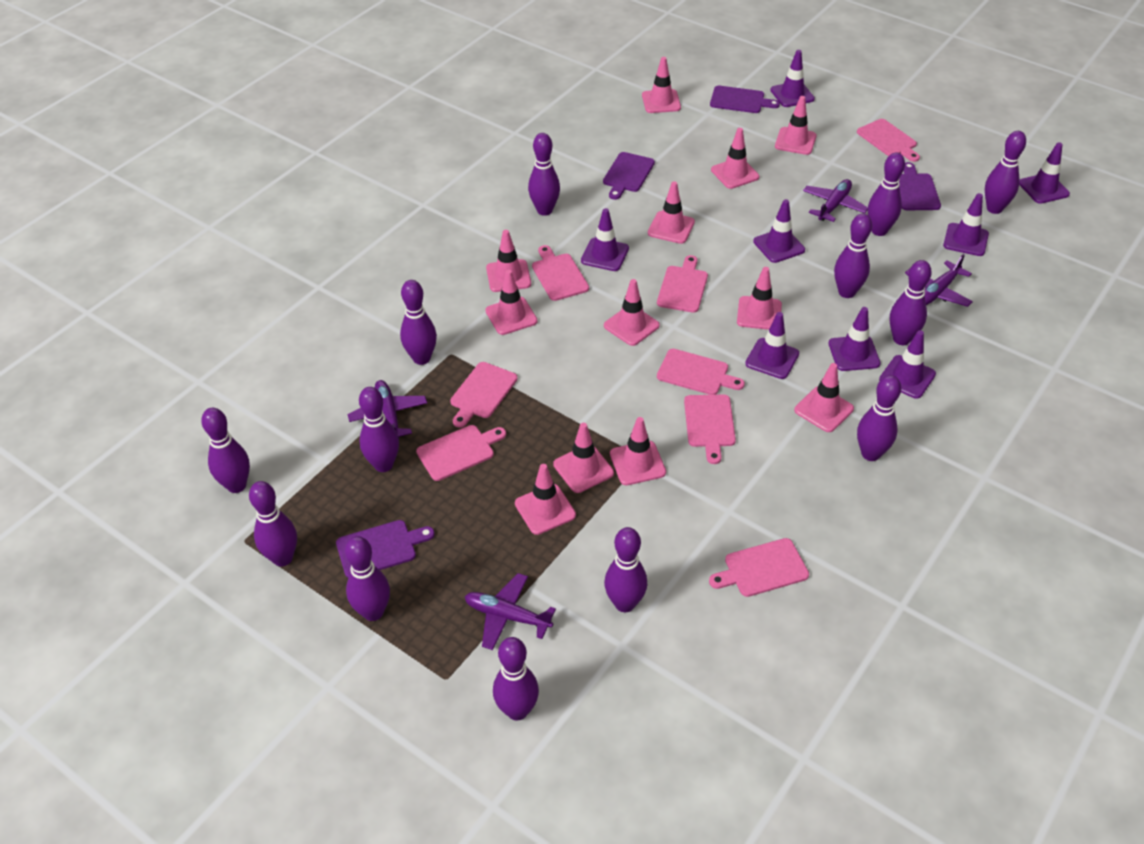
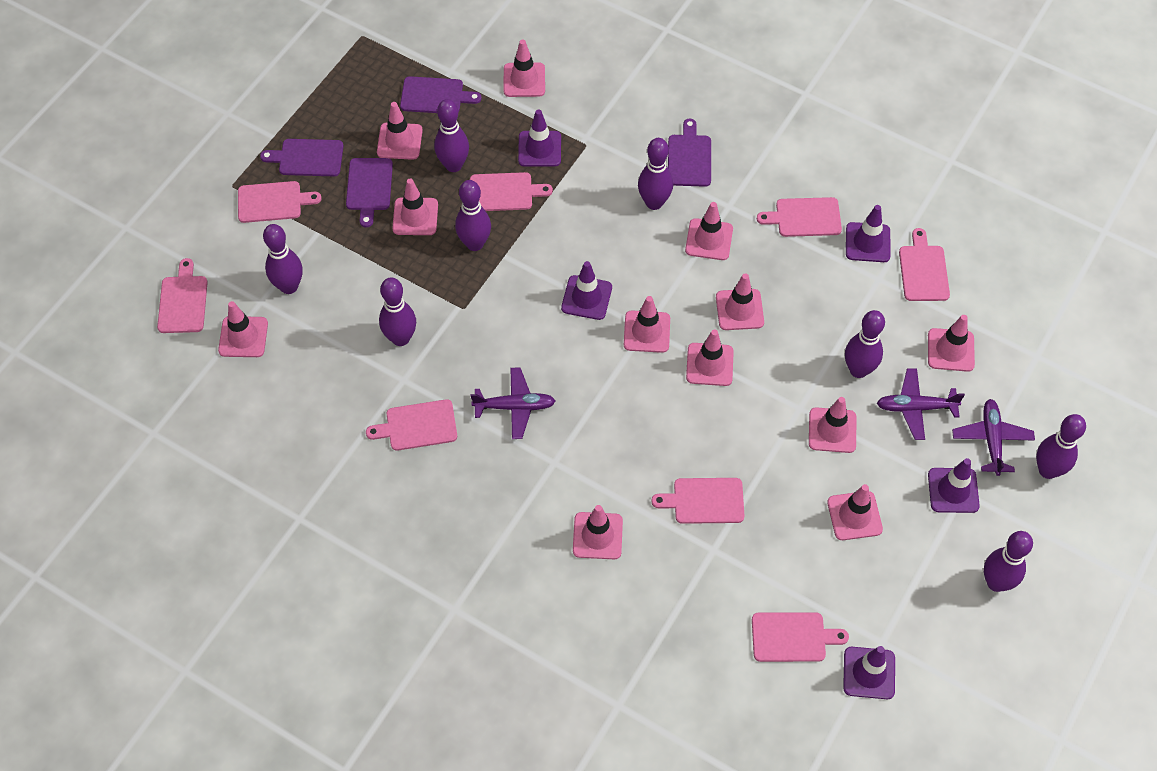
purple bowling pin: 13 -> 8
purple plane: 4 -> 3
purple traffic cone: 8 -> 5

